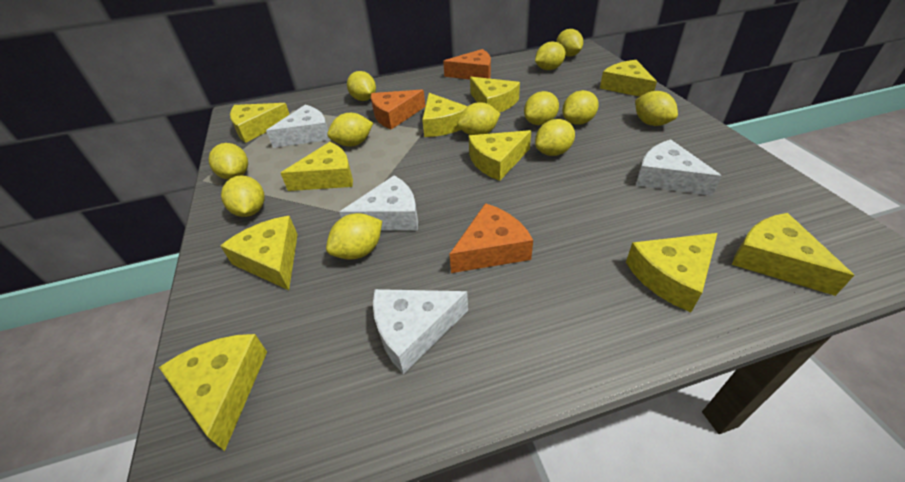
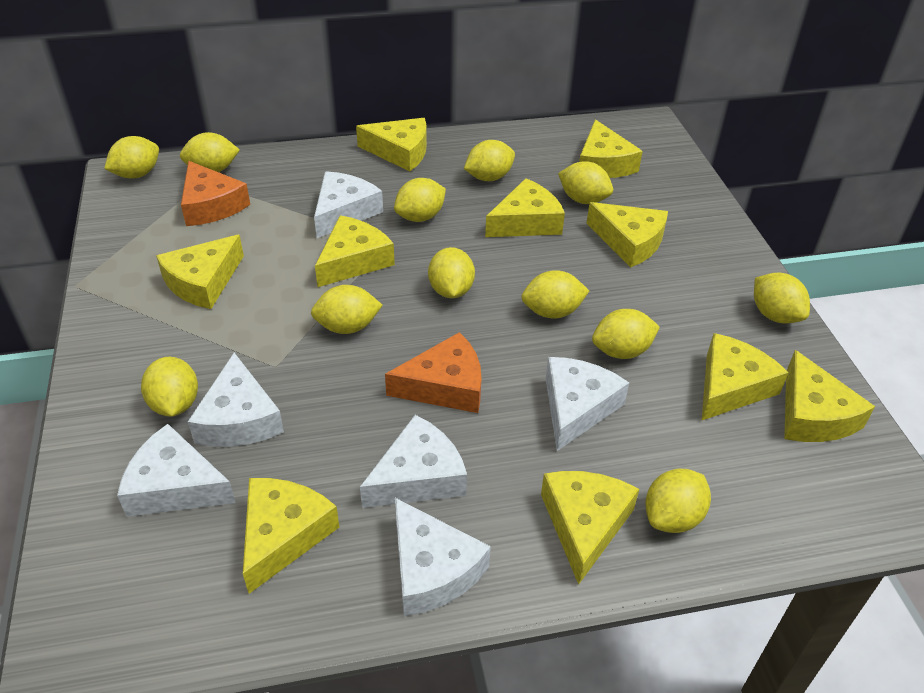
orange cheese: 3 -> 2
white cheese: 4 -> 6

